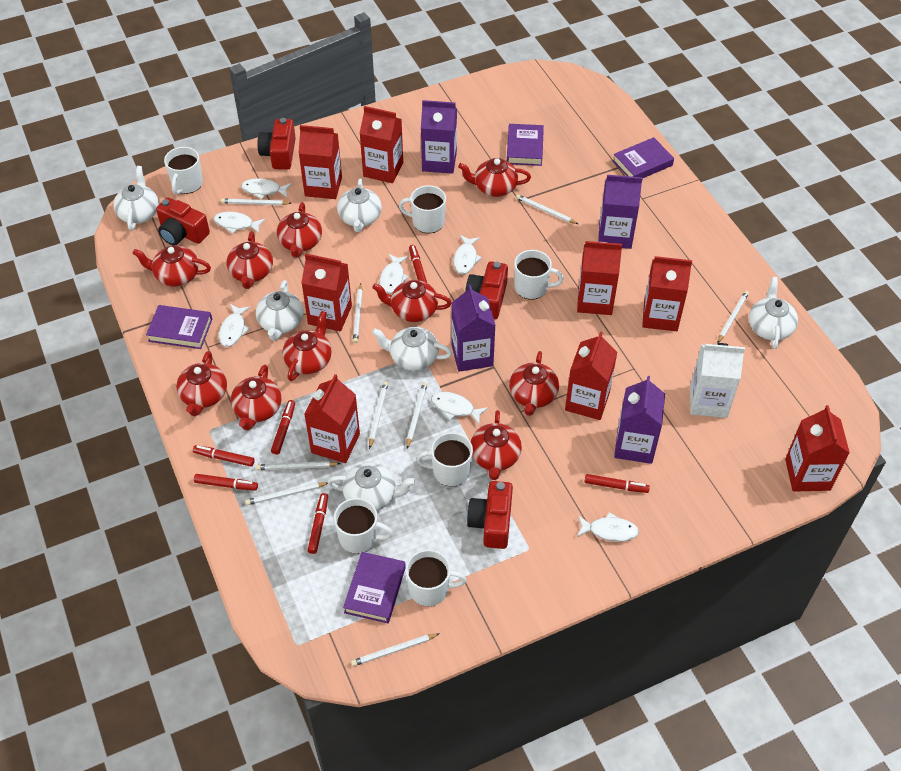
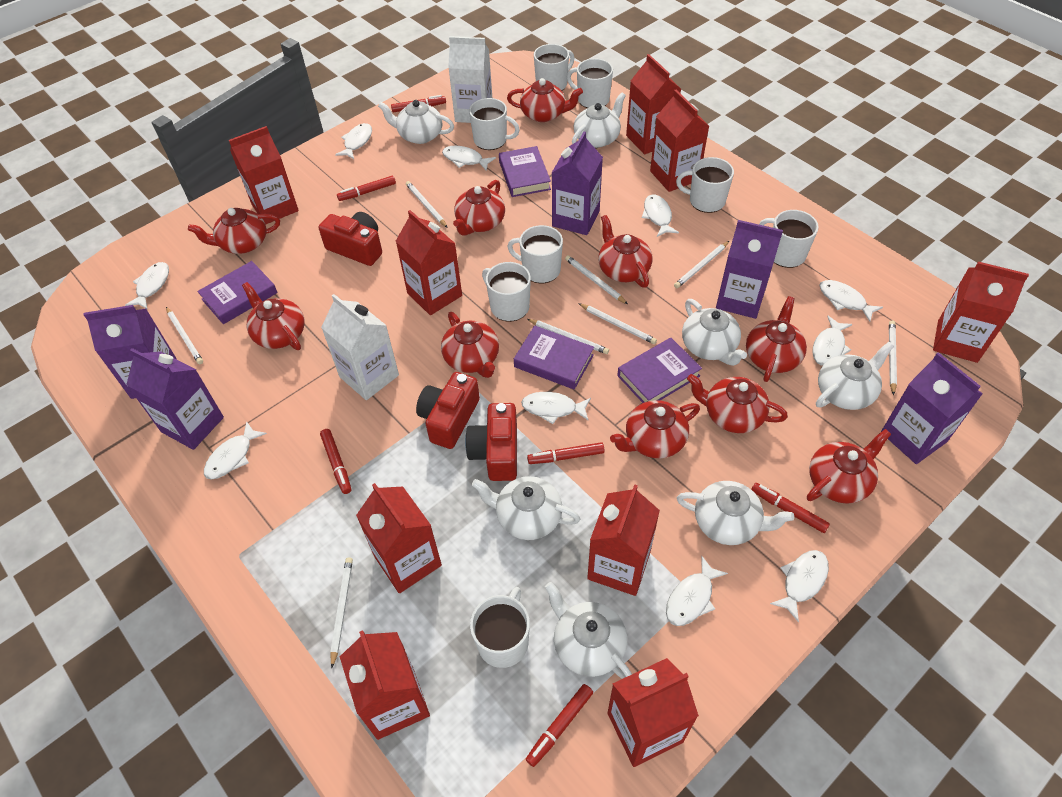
purple carton: 4 -> 5
red camera: 4 -> 3
red carton: 8 -> 9
white carton: 1 -> 2
white fish: 7 -> 10
white mug: 6 -> 8
white pencil: 9 -> 8
white teapot: 6 -> 7

